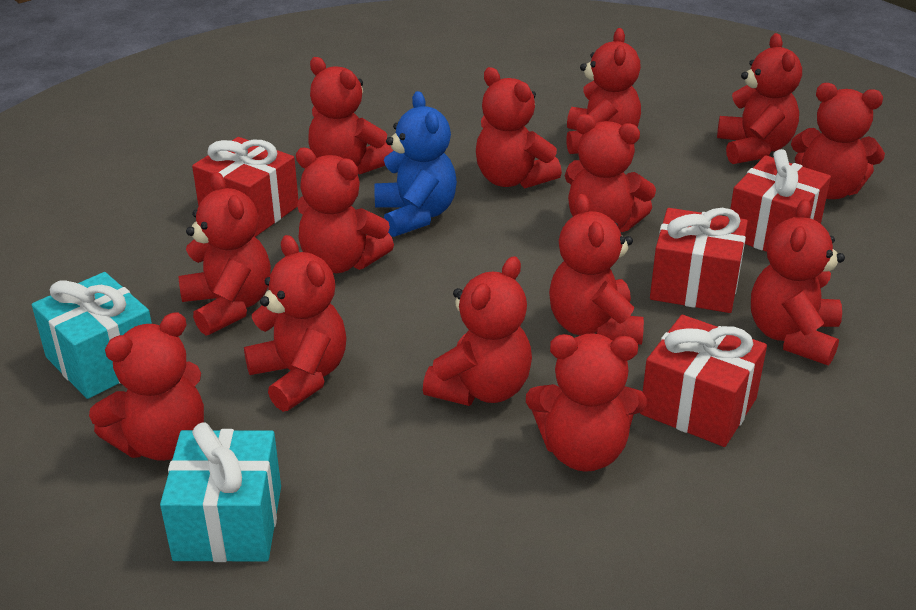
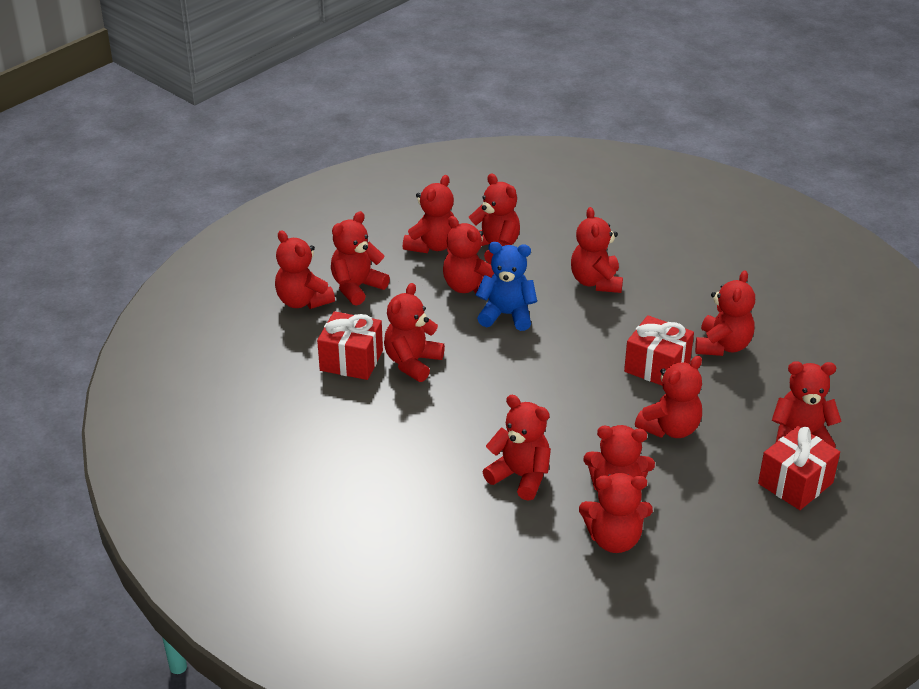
red gift: 4 -> 3
red teddy bear: 14 -> 13
turquoise gift: 2 -> 0

